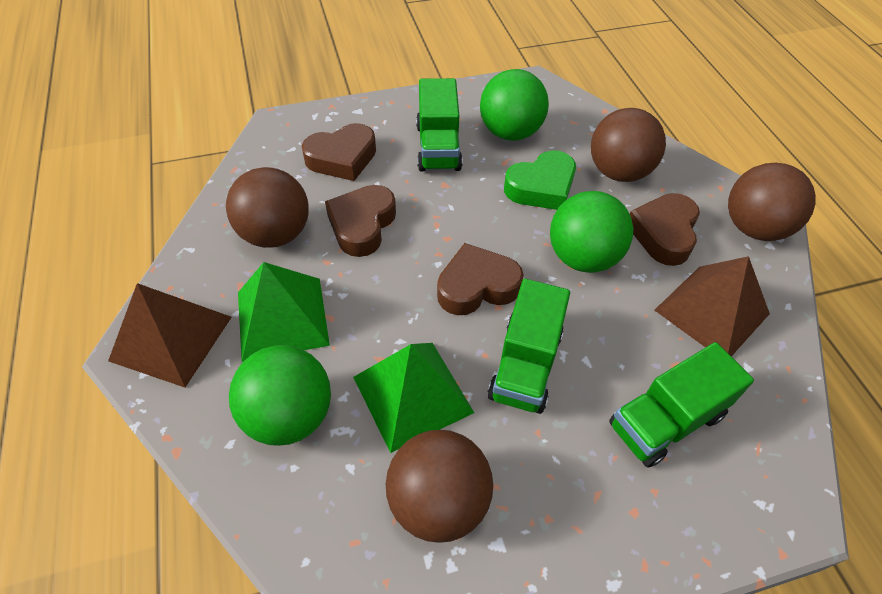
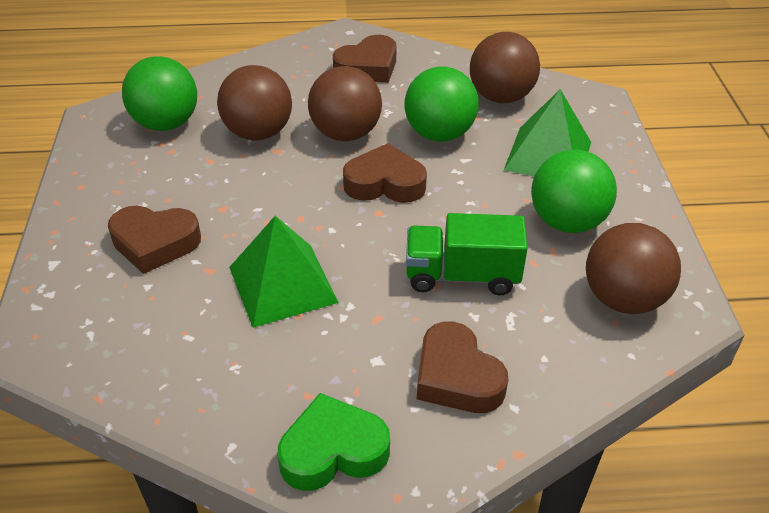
brown pyramid: 2 -> 0
green truck: 3 -> 1

